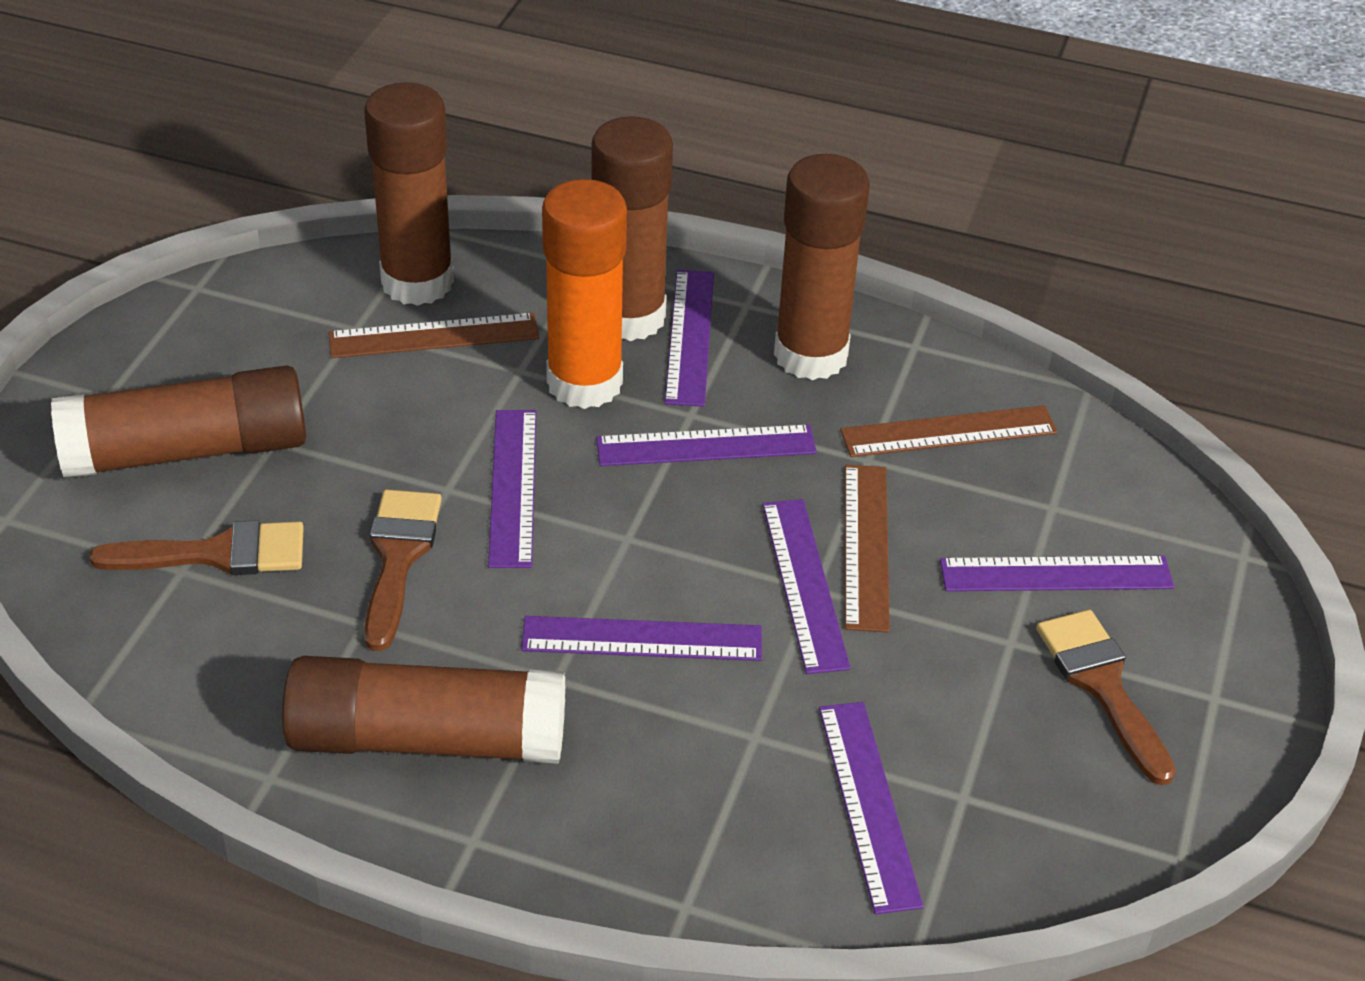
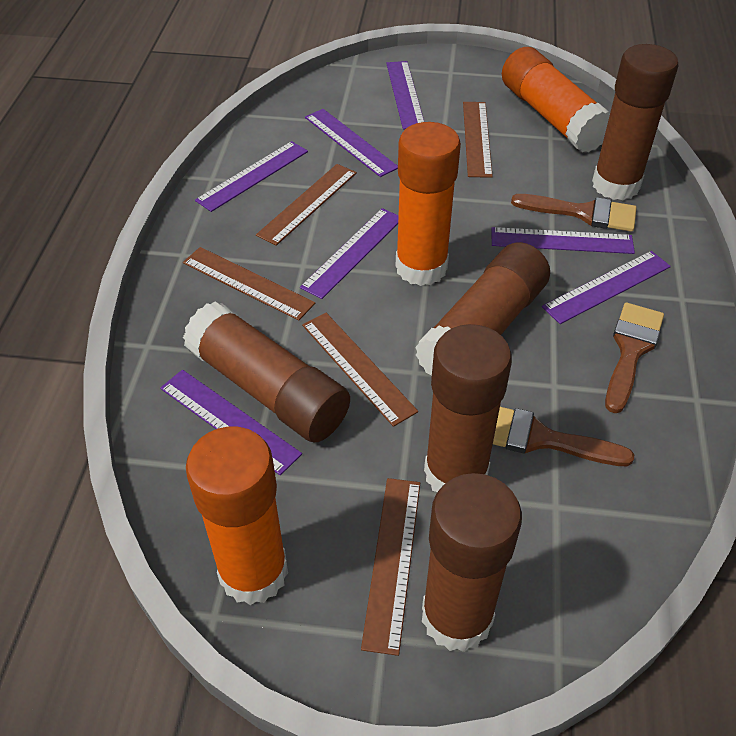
brown ruler: 3 -> 5
orange glue stick: 1 -> 3

